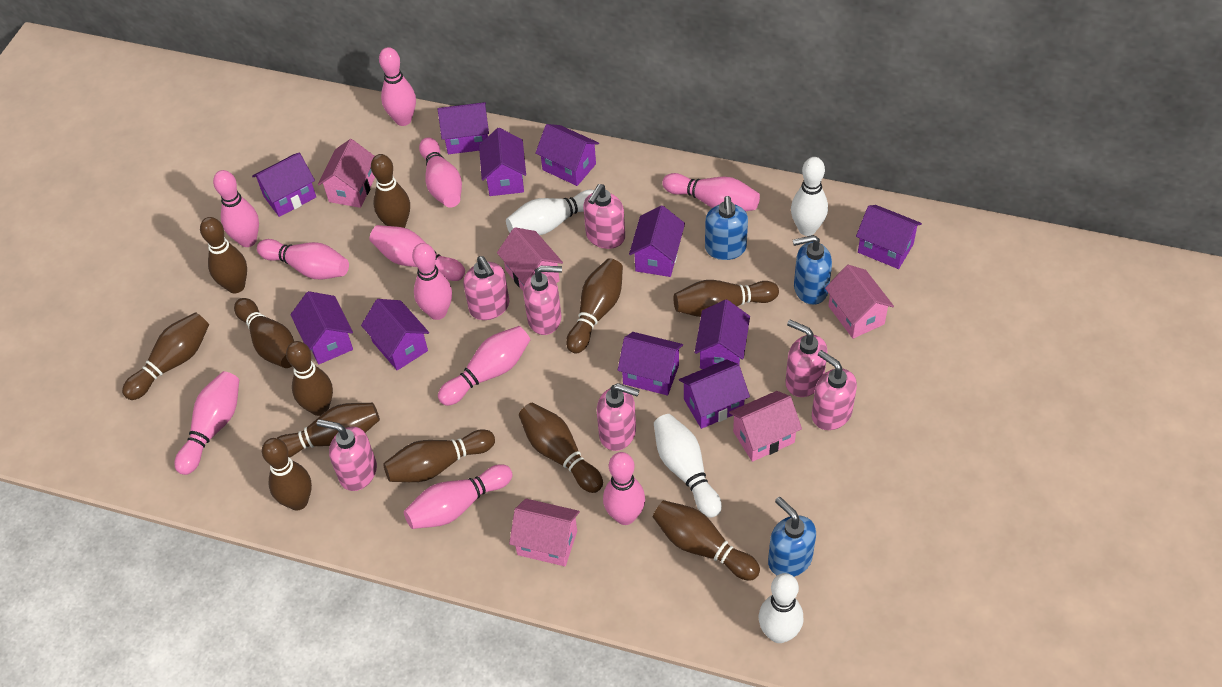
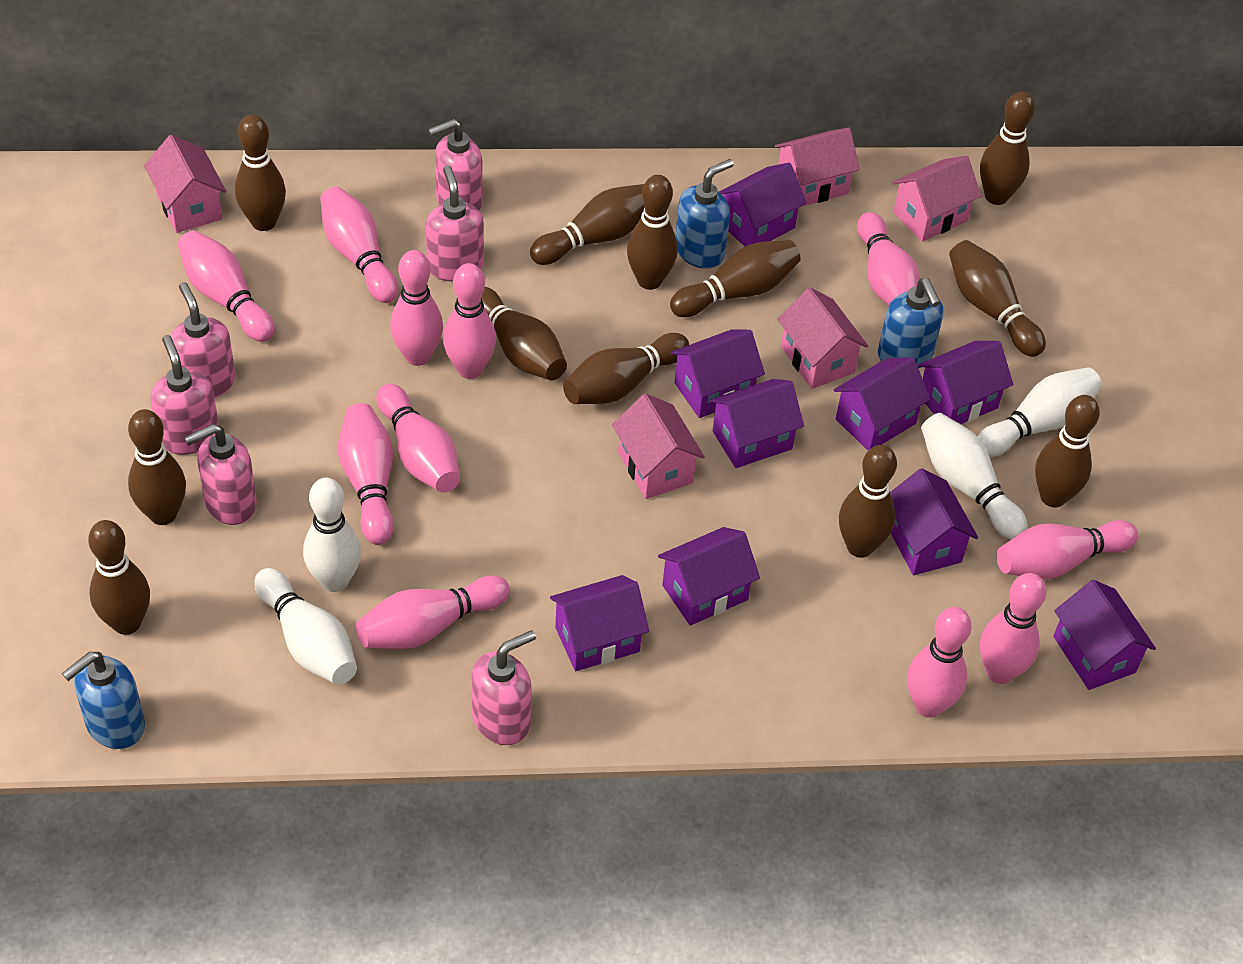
pink soap dispenser: 7 -> 6
purple house: 11 -> 9

